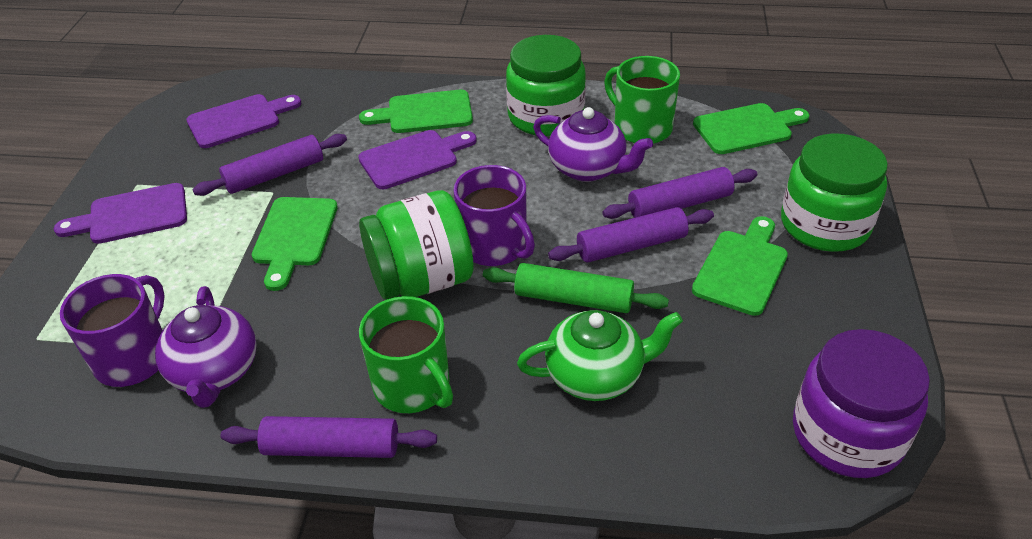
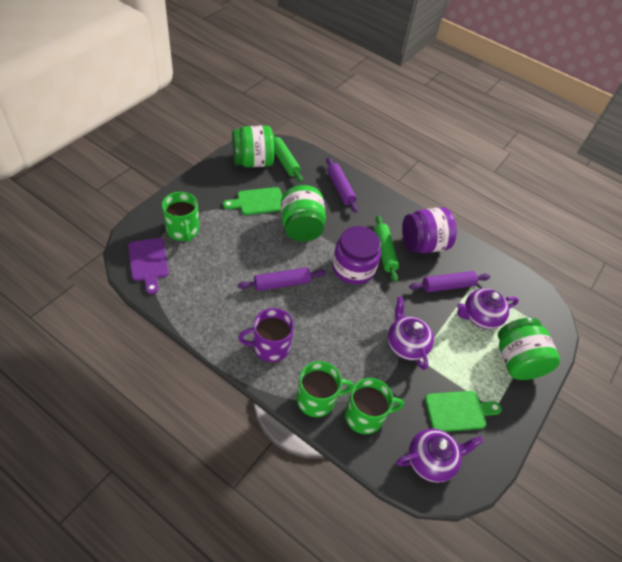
green cutting board: 4 -> 2
green mug: 2 -> 3
green rolling pin: 1 -> 2
green teapot: 1 -> 0
purple cutting board: 3 -> 1
purple jar: 1 -> 2
purple mug: 2 -> 1
purple rolling pin: 4 -> 3
purple teapot: 2 -> 3

